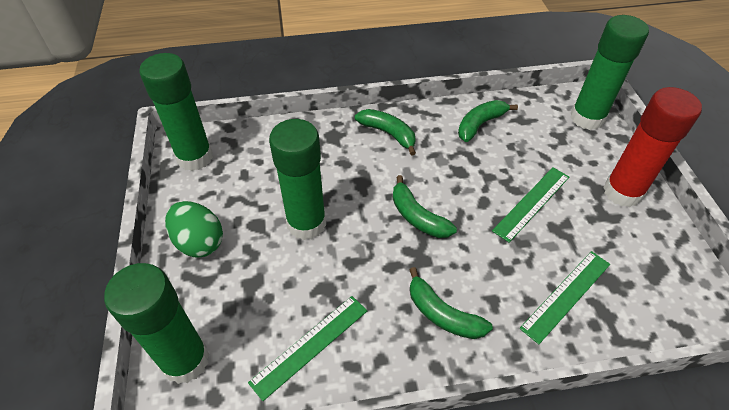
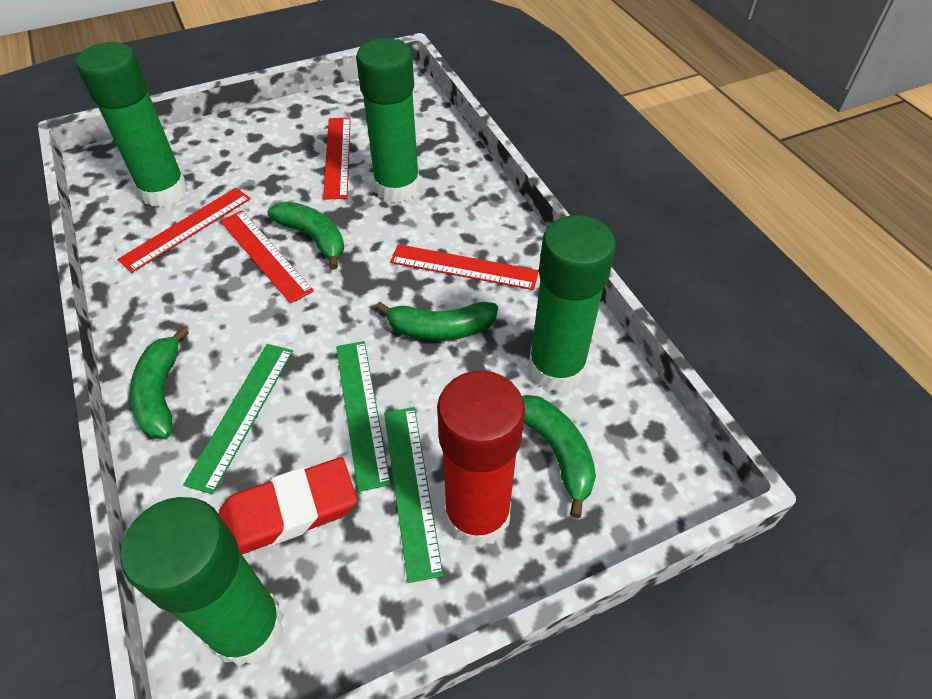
green egg: 1 -> 0
red eraser: 0 -> 1
red ruler: 0 -> 4

